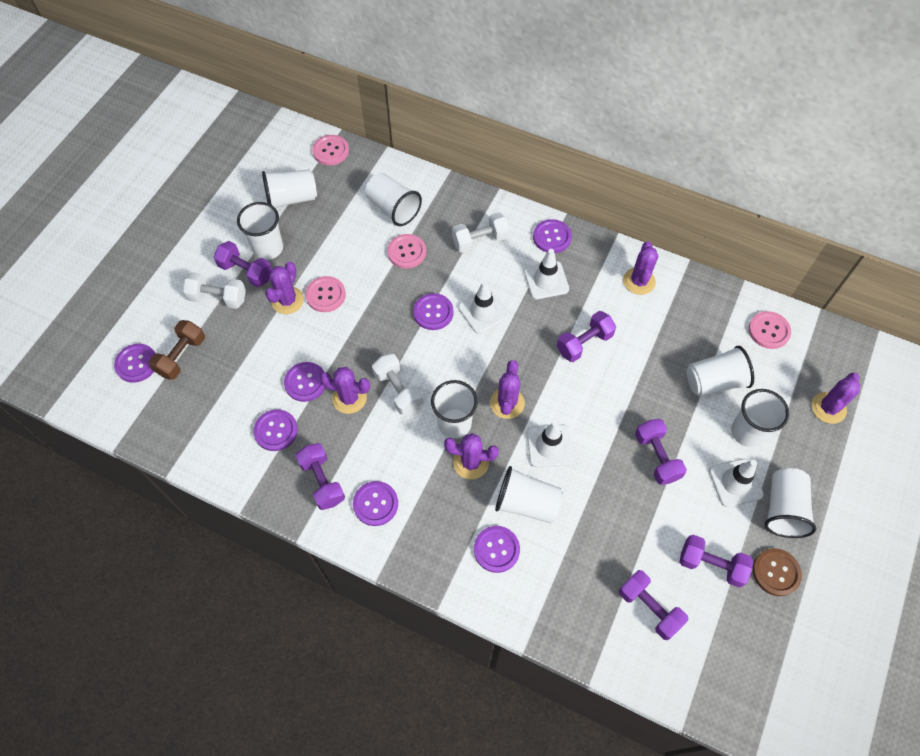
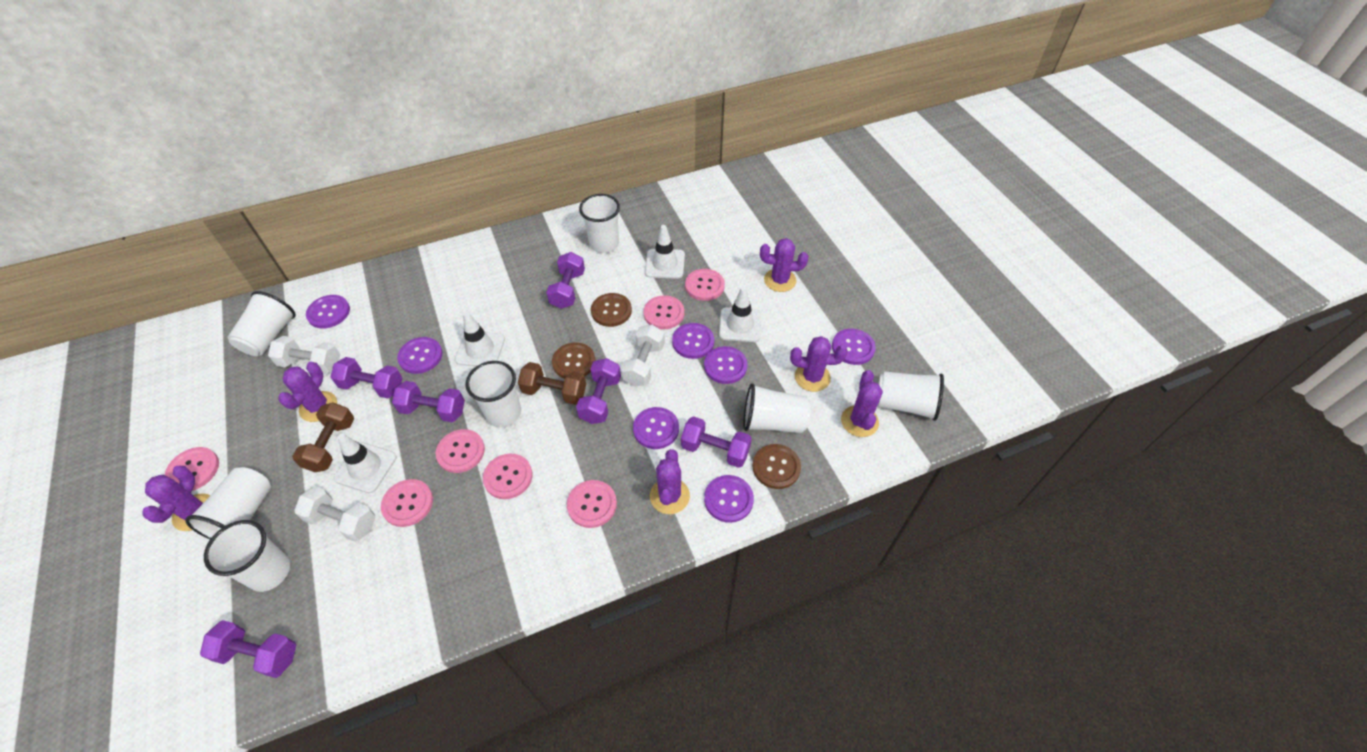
brown button: 1 -> 3
brown dumbbell: 1 -> 2
pink button: 4 -> 7
white cup: 8 -> 7

